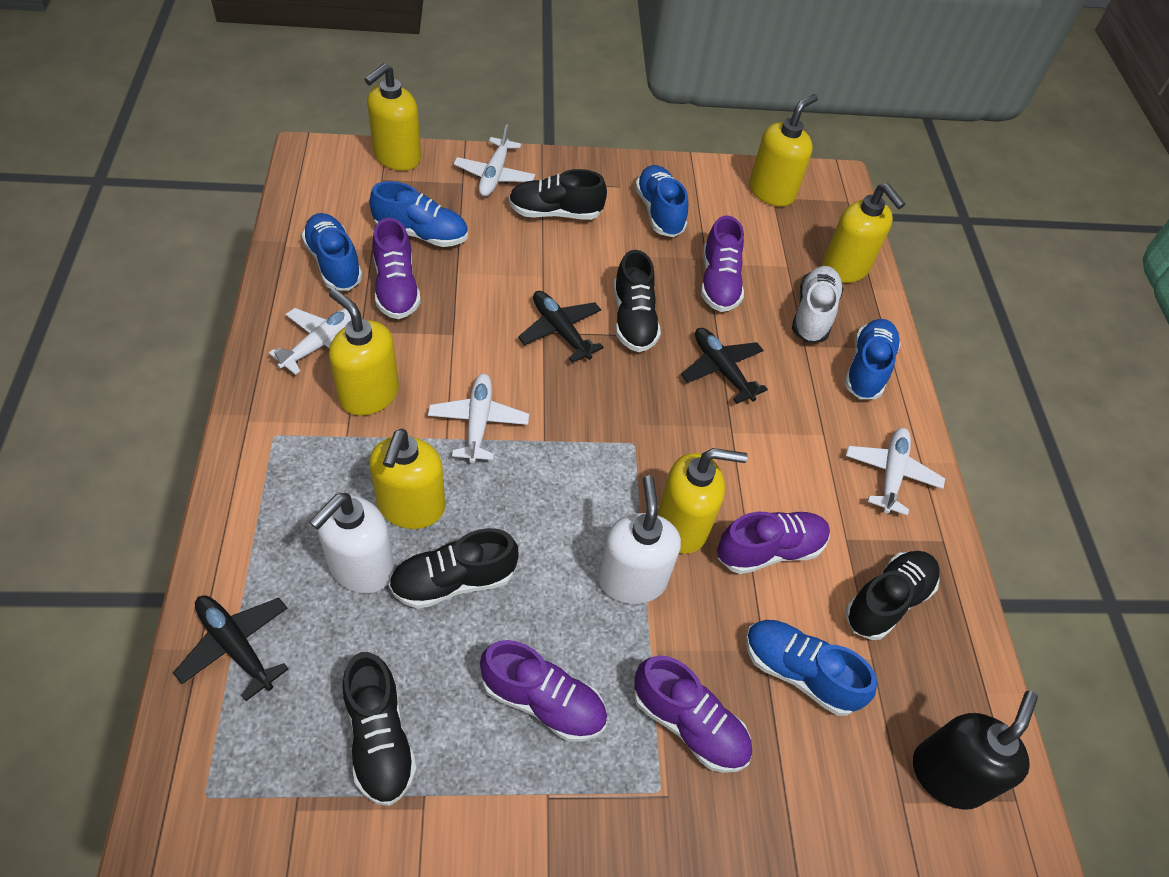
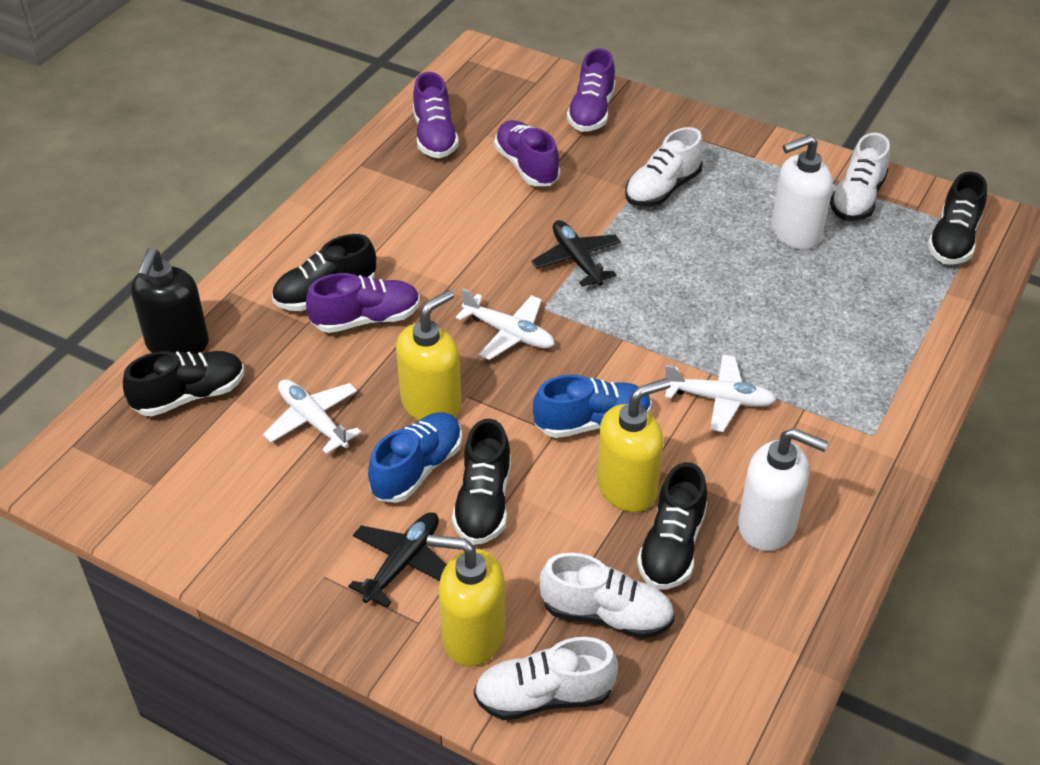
black plane: 3 -> 2
blue shoe: 5 -> 2
purple shoe: 5 -> 4
white plane: 4 -> 3
white shoe: 1 -> 4
yellow soap dispenser: 6 -> 3

